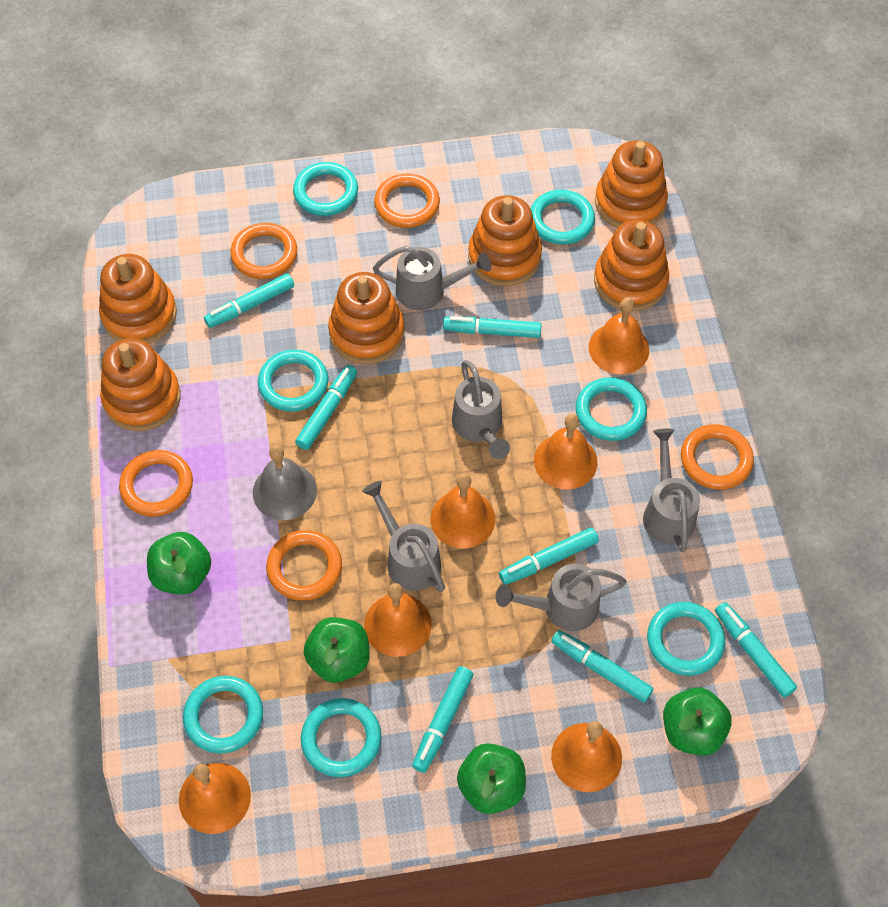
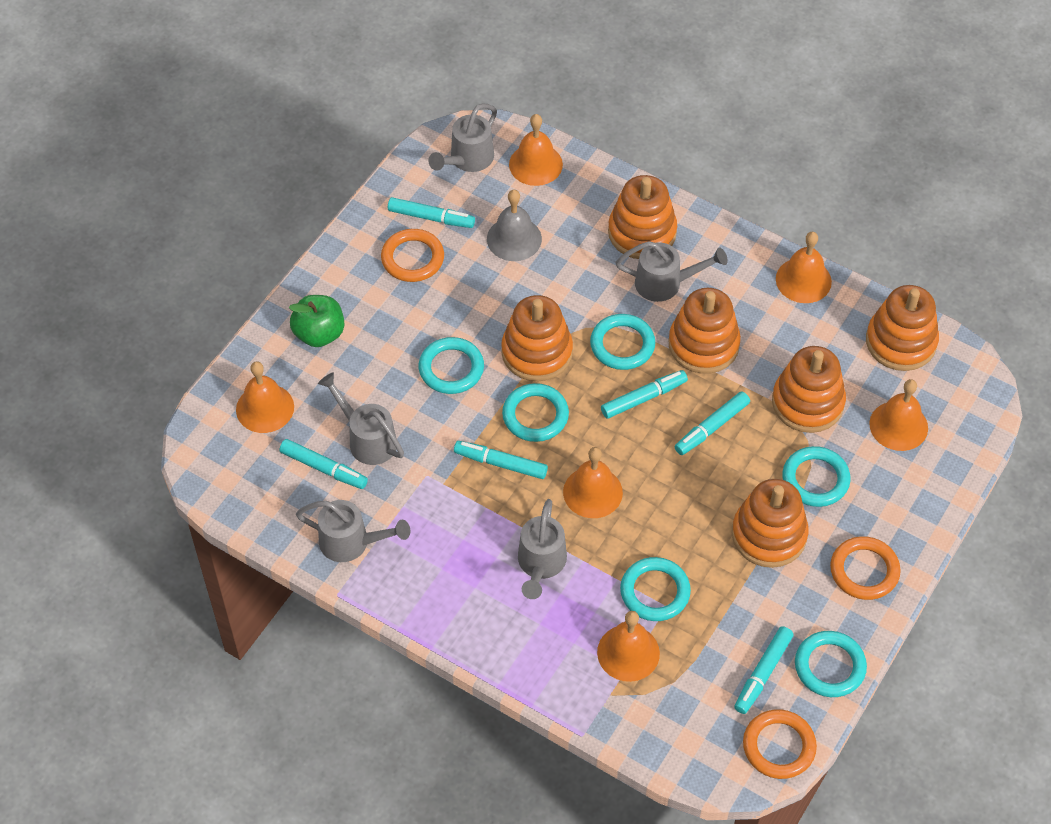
green apple: 4 -> 1
orange ring: 5 -> 3
turquoise marker: 7 -> 6
turquoise ring: 7 -> 6

